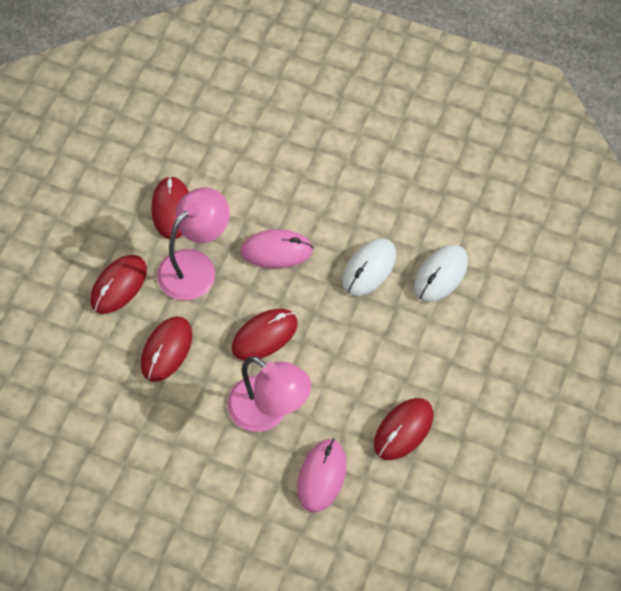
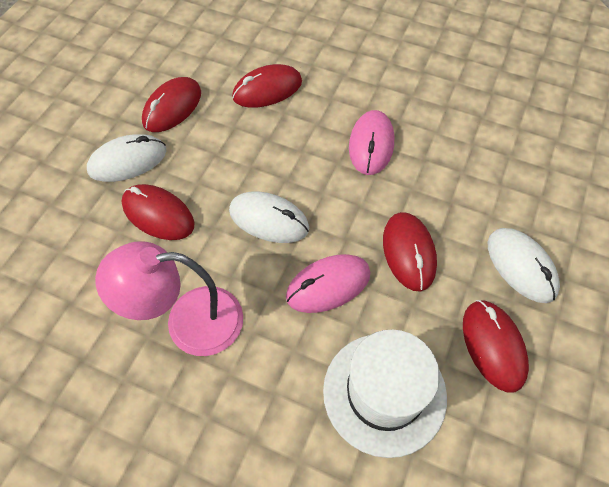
pink lamp: 2 -> 1
white hat: 0 -> 1
white mouse: 2 -> 3

